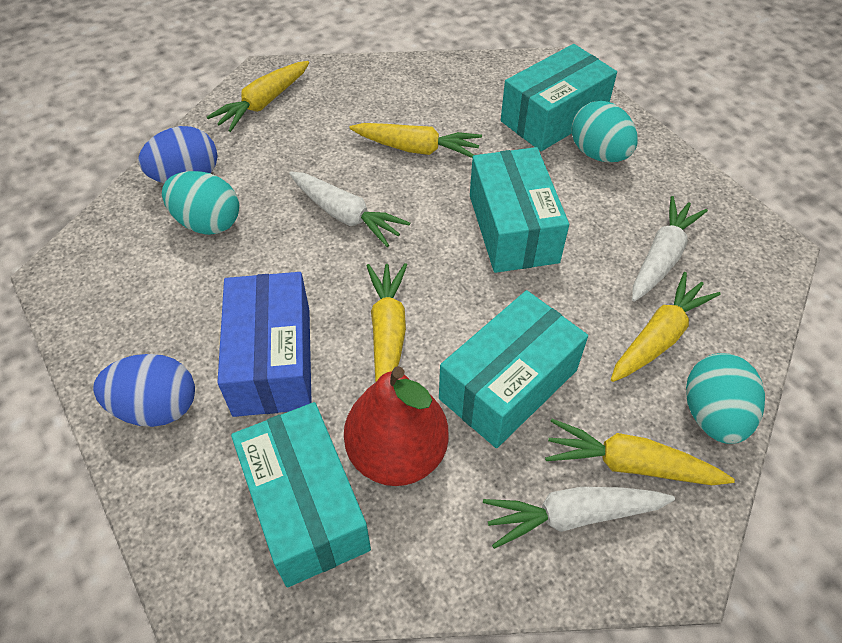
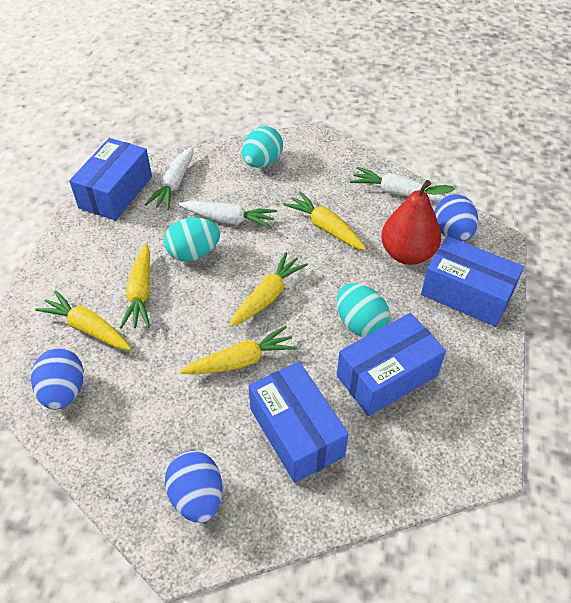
blue box: 1 -> 4
blue egg: 2 -> 3
turquoise box: 4 -> 0

